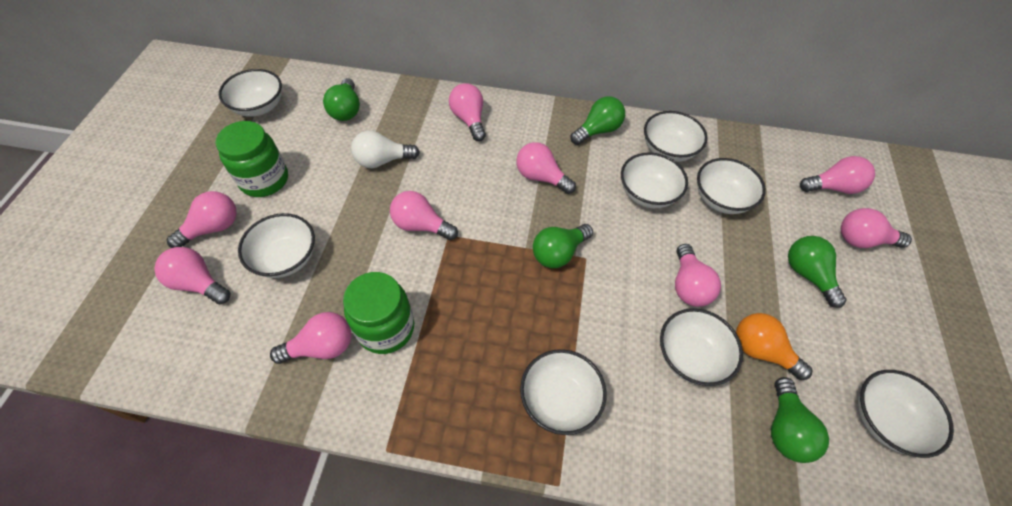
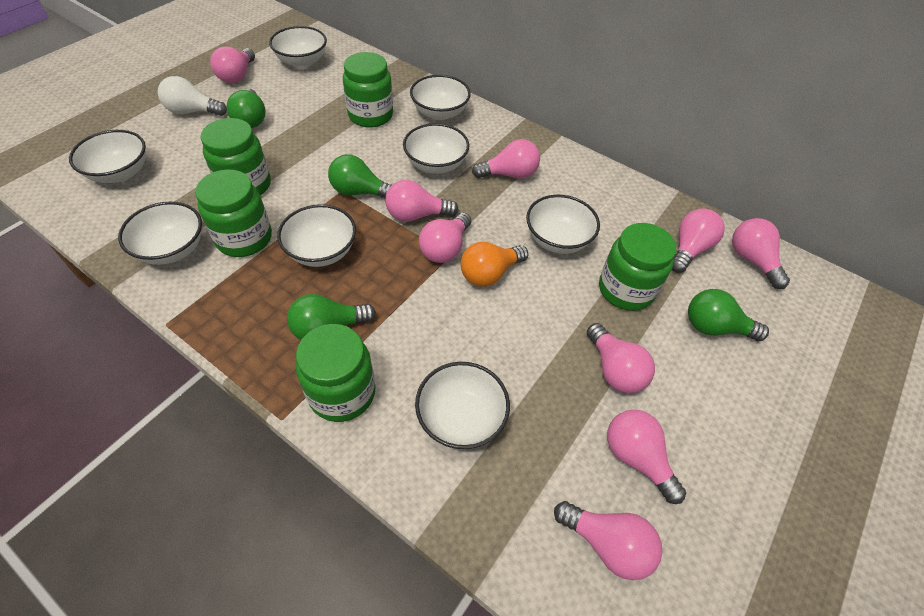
green jar: 2 -> 5
green light bulb: 5 -> 4

